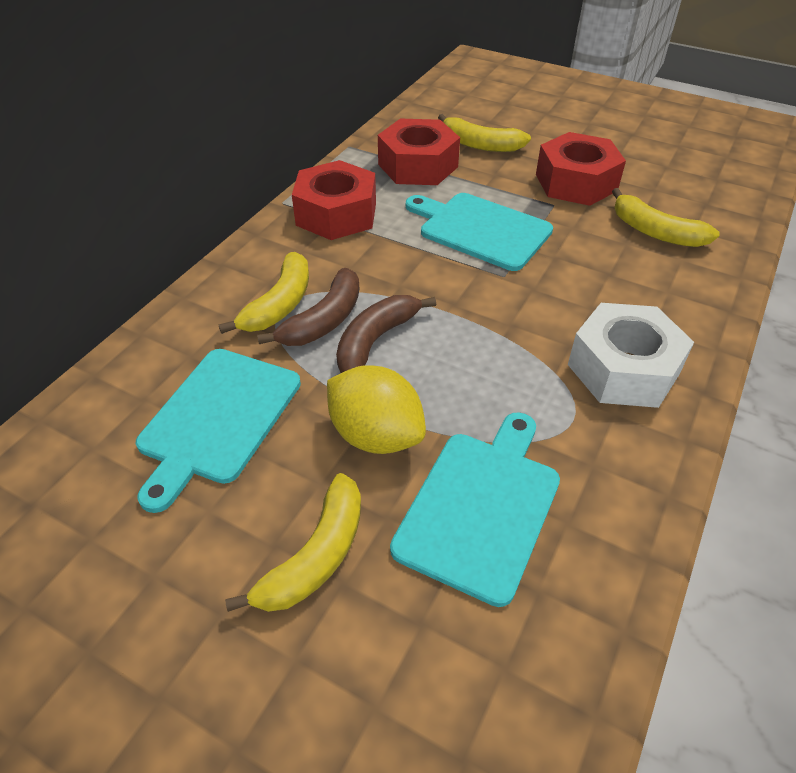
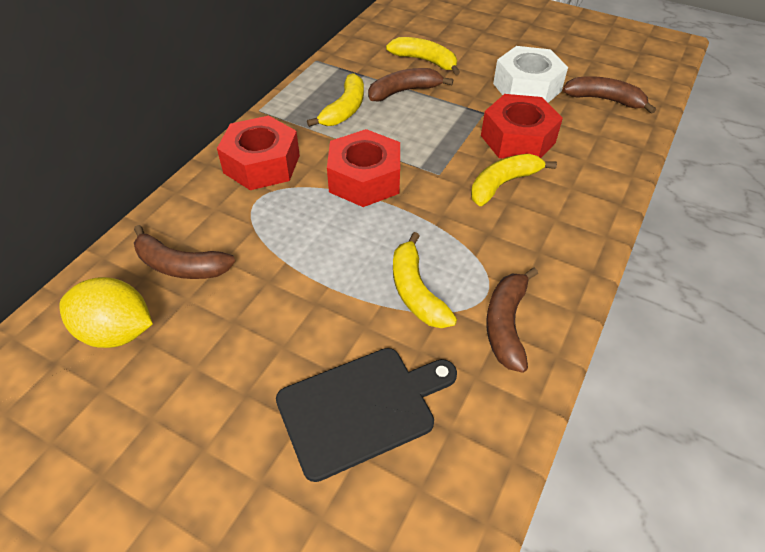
black cutting board: 0 -> 1
brown banana: 2 -> 4
turquoise cutting board: 3 -> 0

